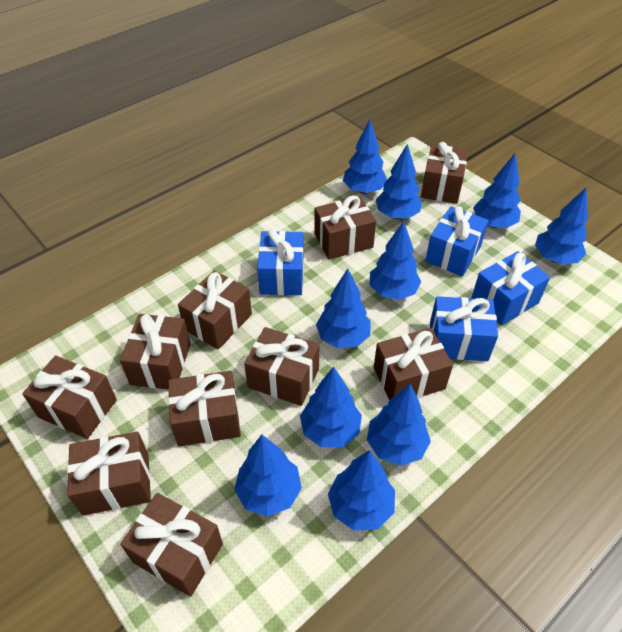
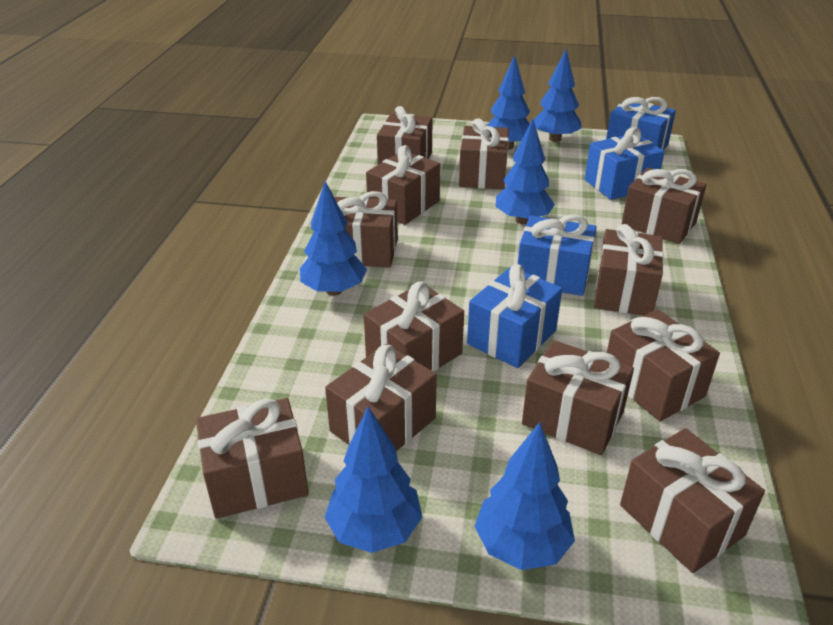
blue tree: 10 -> 6
brown gift: 10 -> 12

